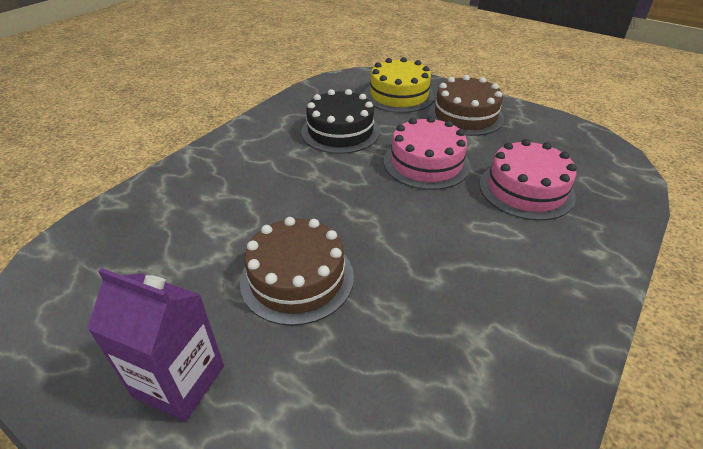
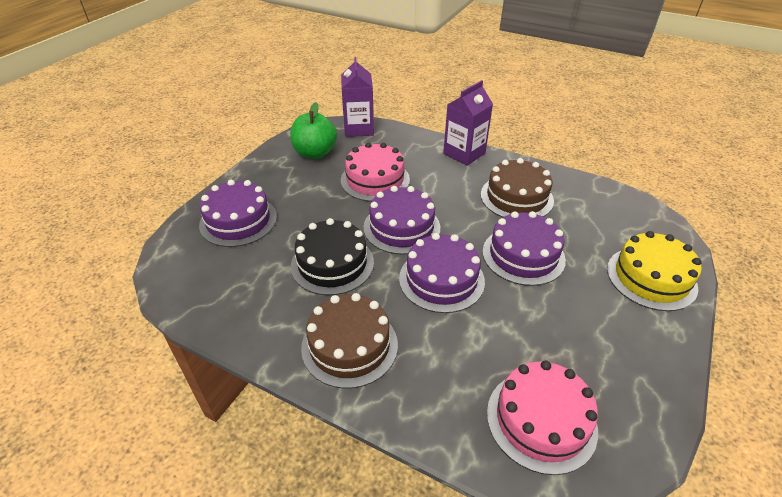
green apple: 0 -> 1
purple cake: 0 -> 4
purple carton: 1 -> 2

